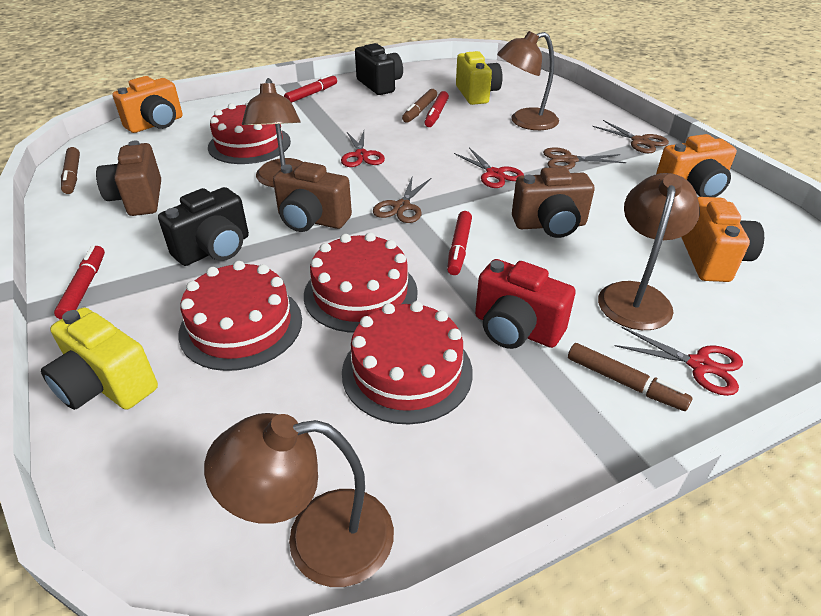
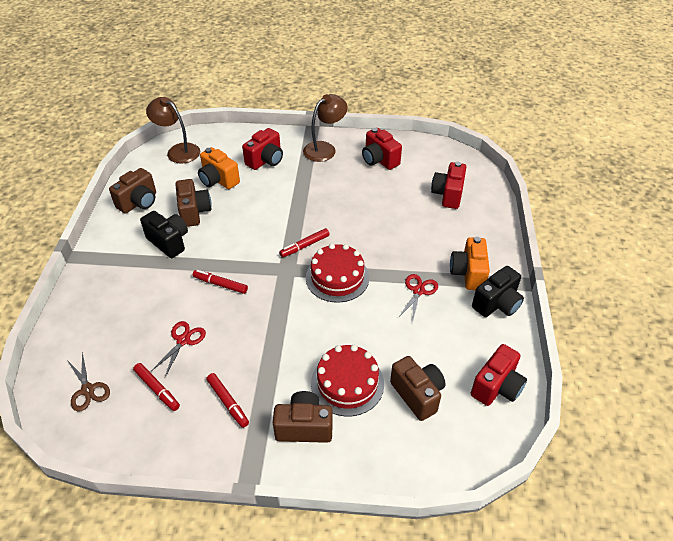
brown camera: 3 -> 4
brown lamp: 4 -> 2
brown marker: 3 -> 0
brown scissors: 3 -> 1
orange camera: 3 -> 2
red cake: 4 -> 2
red camera: 1 -> 4
red scissors: 3 -> 2
yellow camera: 2 -> 0

